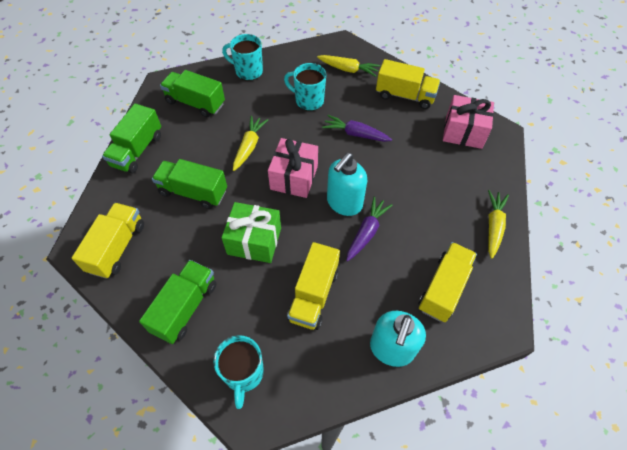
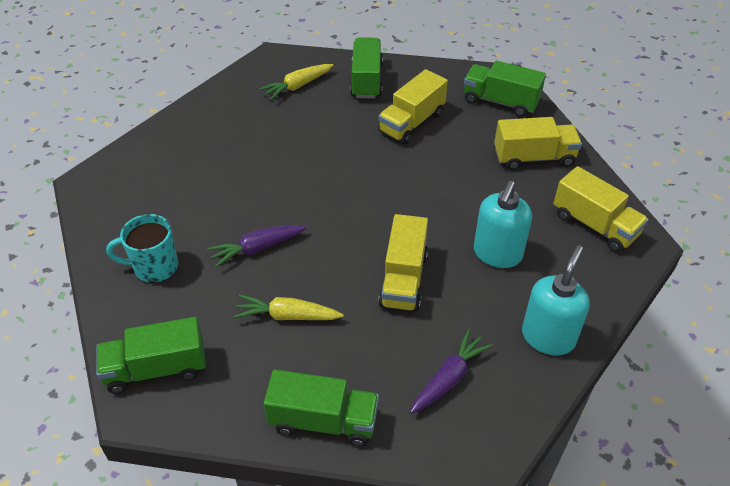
green gift: 1 -> 0
pink gift: 2 -> 0
turquoise mug: 3 -> 1
yellow carrot: 3 -> 2

